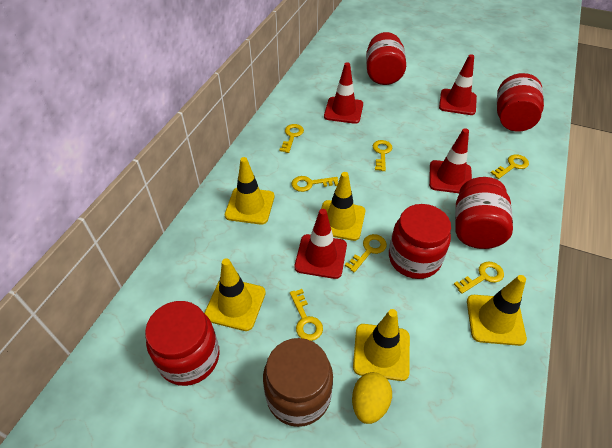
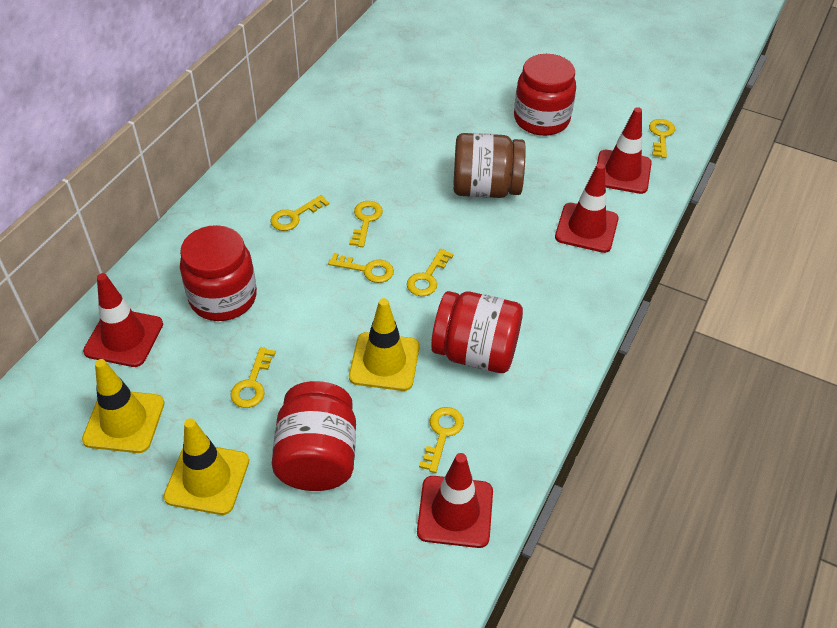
red jar: 5 -> 4
yellow egg: 1 -> 0
yellow traffic cone: 5 -> 3

